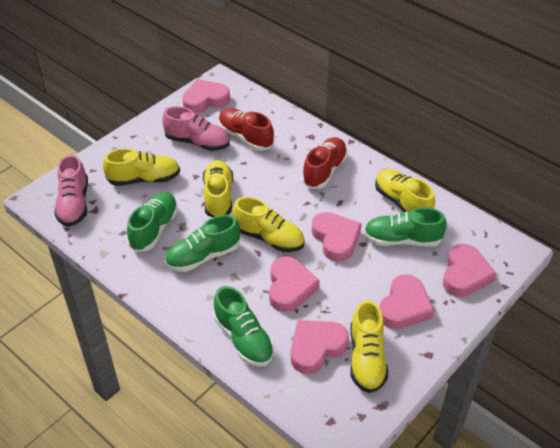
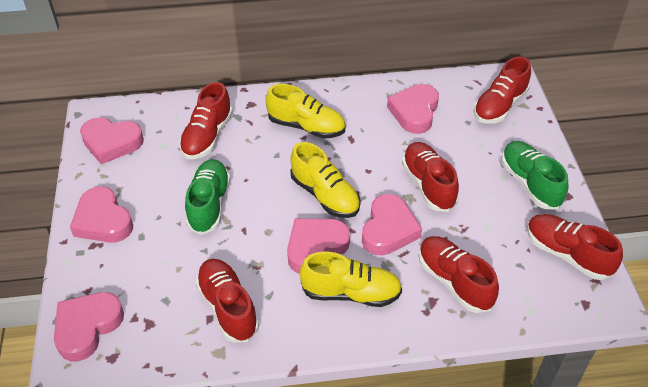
green shoe: 4 -> 2
pink shoe: 2 -> 0
red shoe: 2 -> 6
yellow shoe: 5 -> 3

